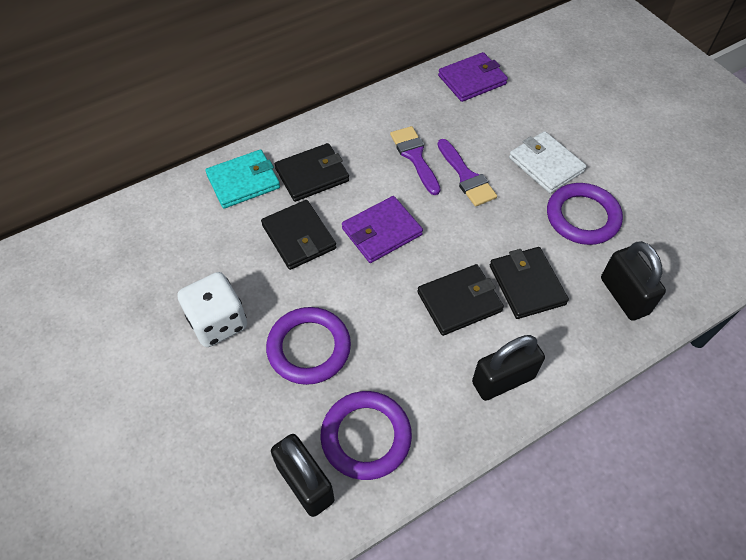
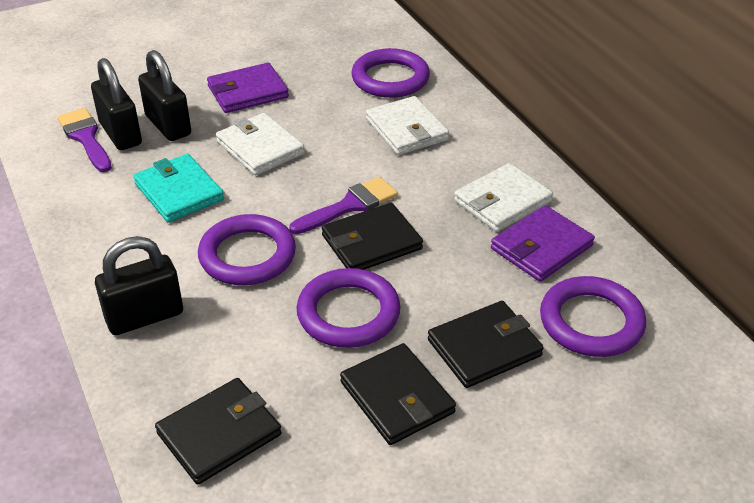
purple ring: 3 -> 4
white dice: 1 -> 0
white wallet: 1 -> 3

